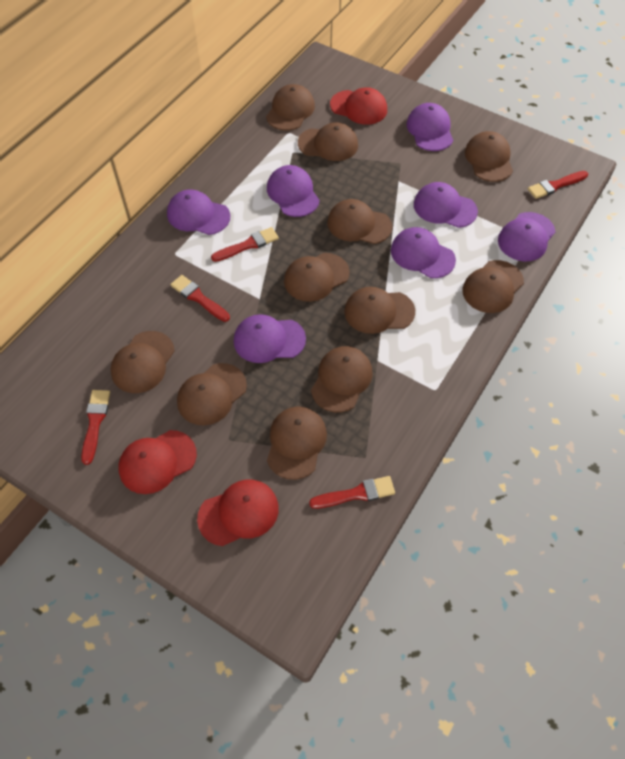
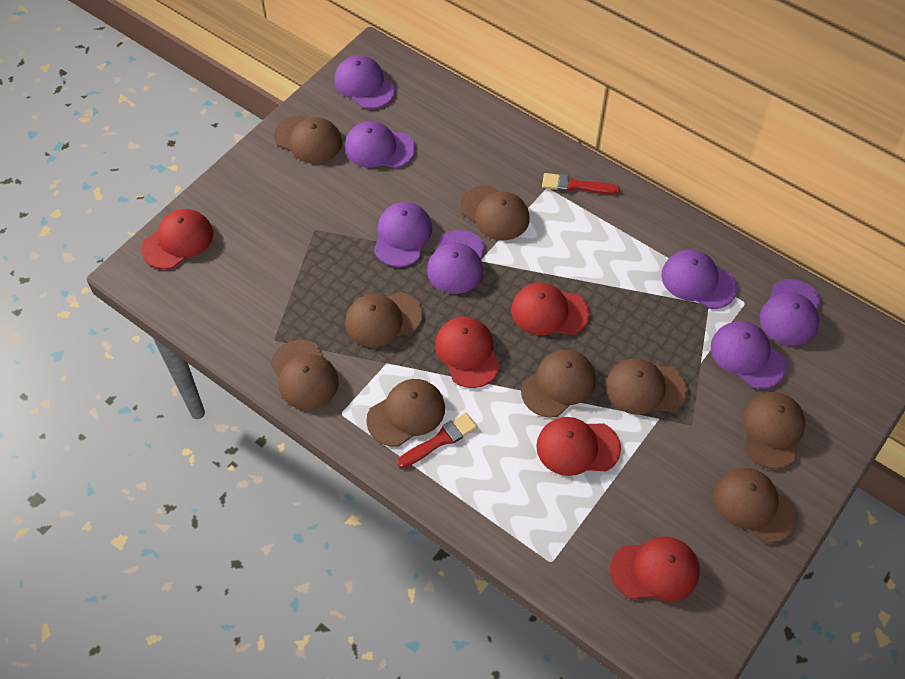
brown cap: 11 -> 9
red brush: 5 -> 2
red cap: 3 -> 5

